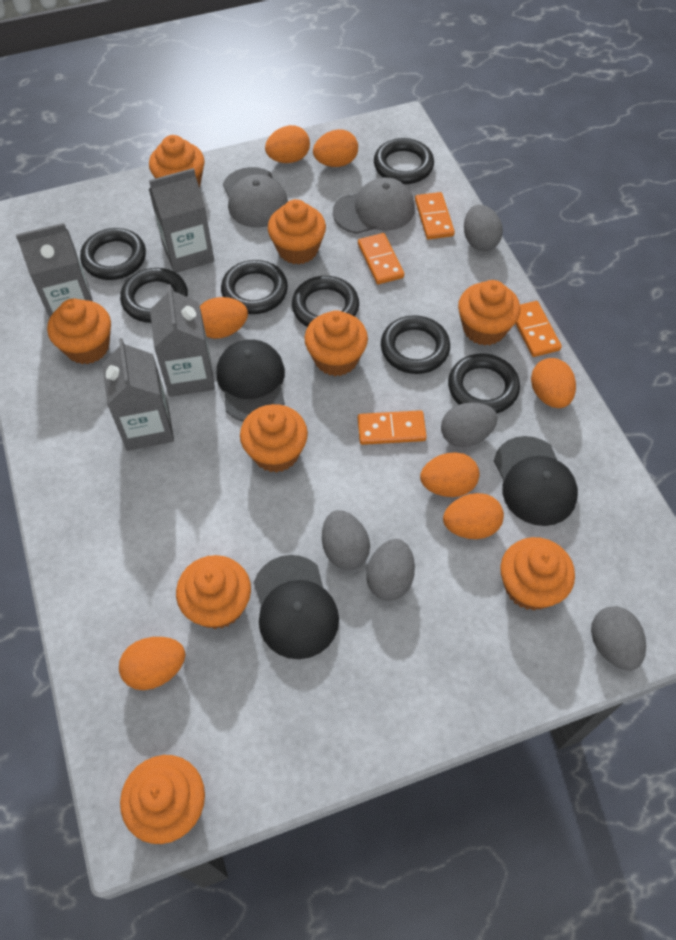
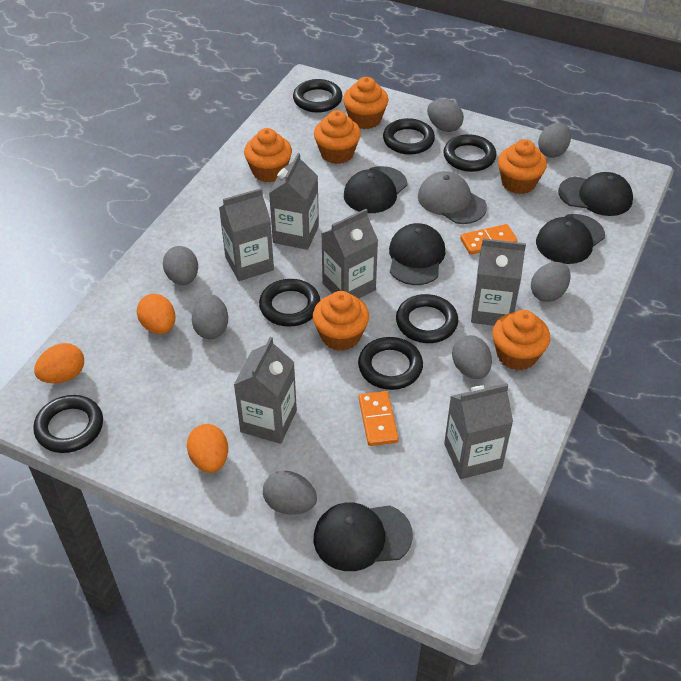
black cap: 3 -> 5
grey cap: 2 -> 1
grey carton: 4 -> 6
grey egg: 5 -> 7
orange cupcake: 9 -> 6
orange domino: 4 -> 2
orange egg: 7 -> 3

